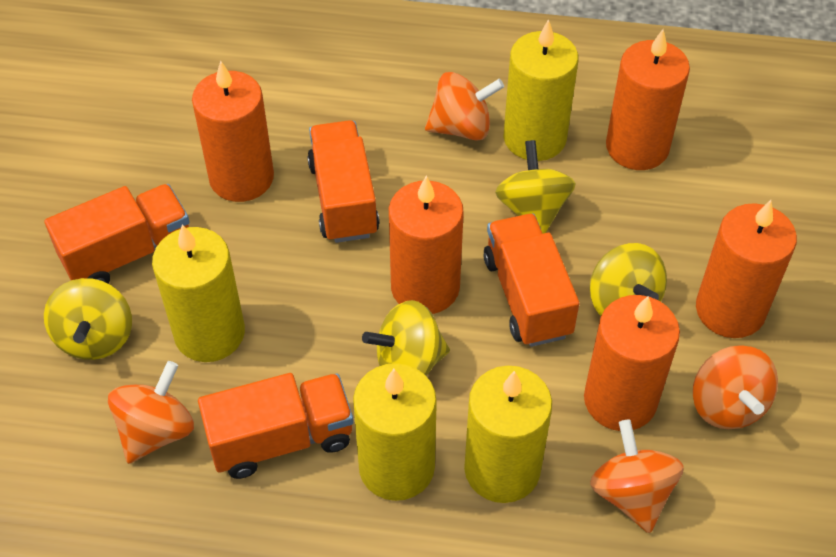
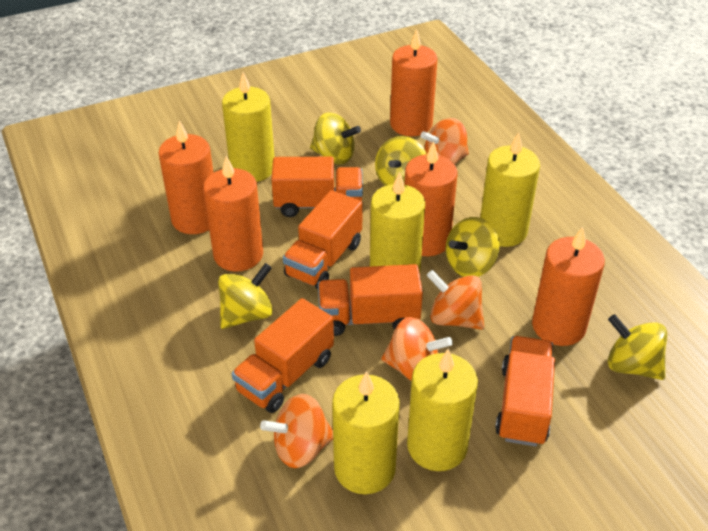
orange truck: 4 -> 5
yellow candle: 4 -> 5
yellow spinning top: 4 -> 5

